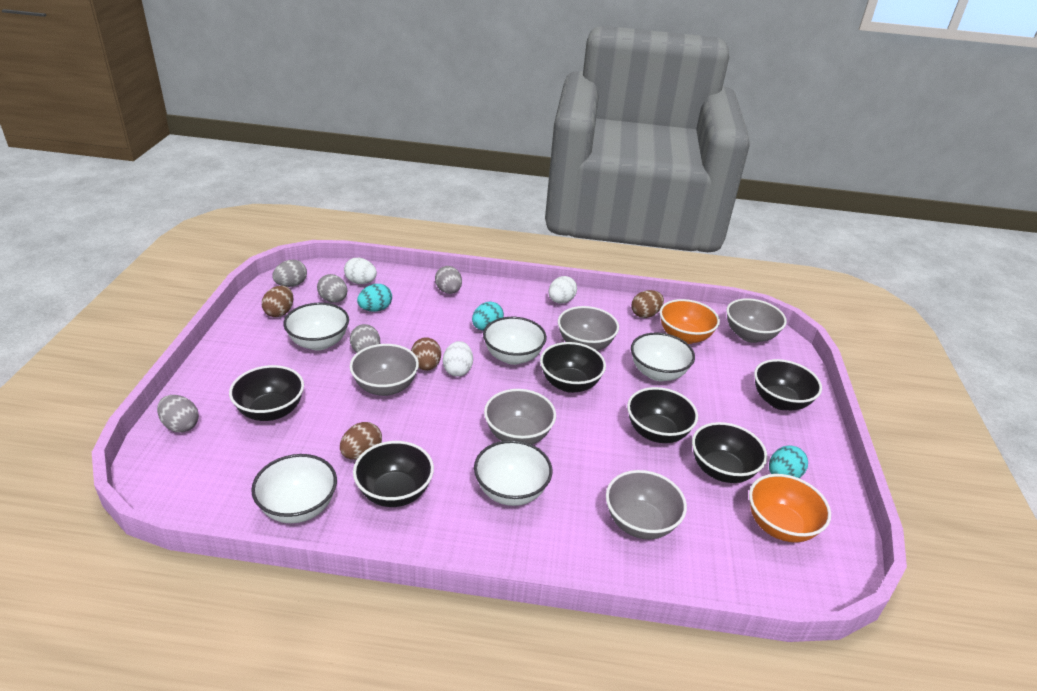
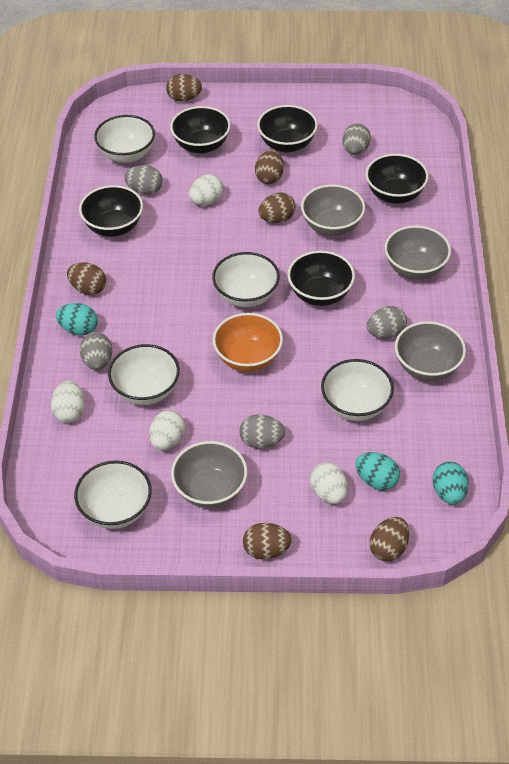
black bowl: 6 -> 5
brown egg: 4 -> 6
grey bowl: 5 -> 4
orange bowl: 2 -> 1
white egg: 3 -> 4

